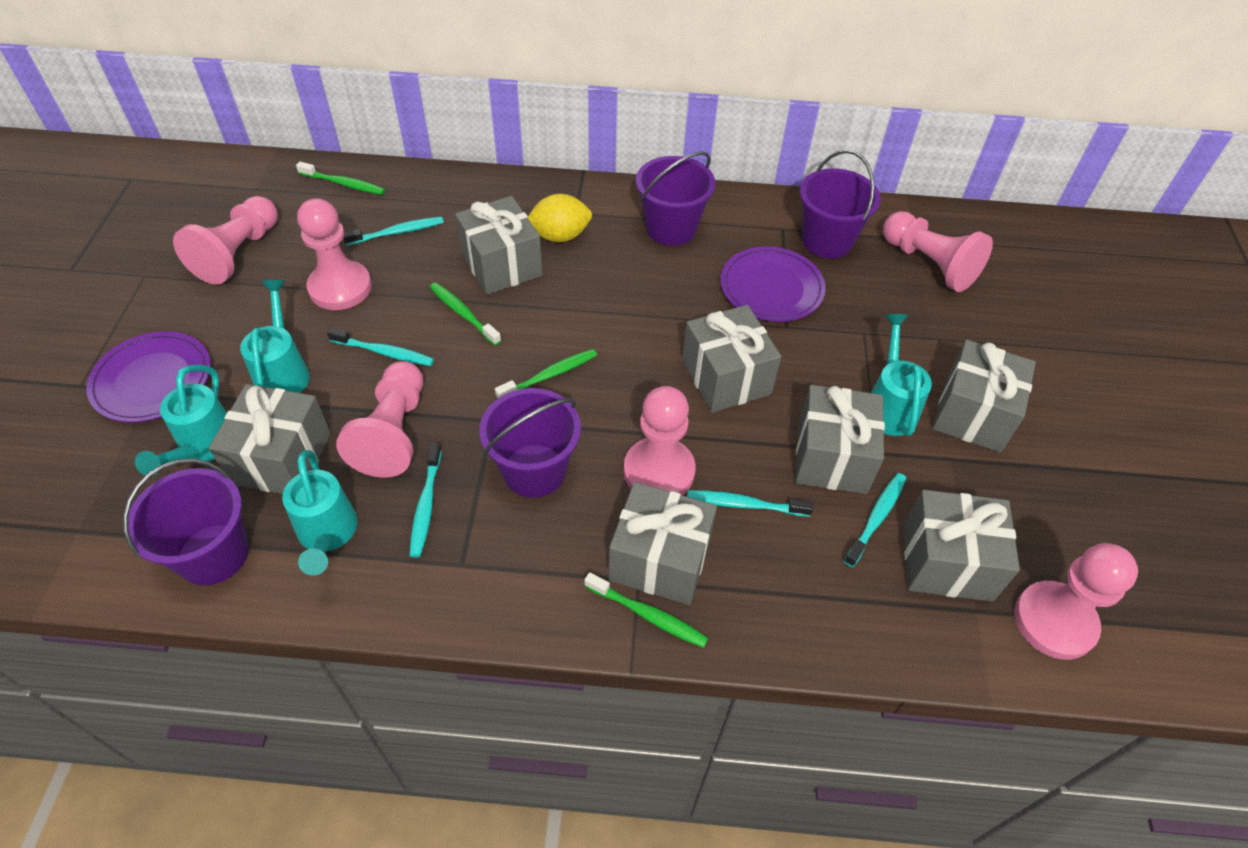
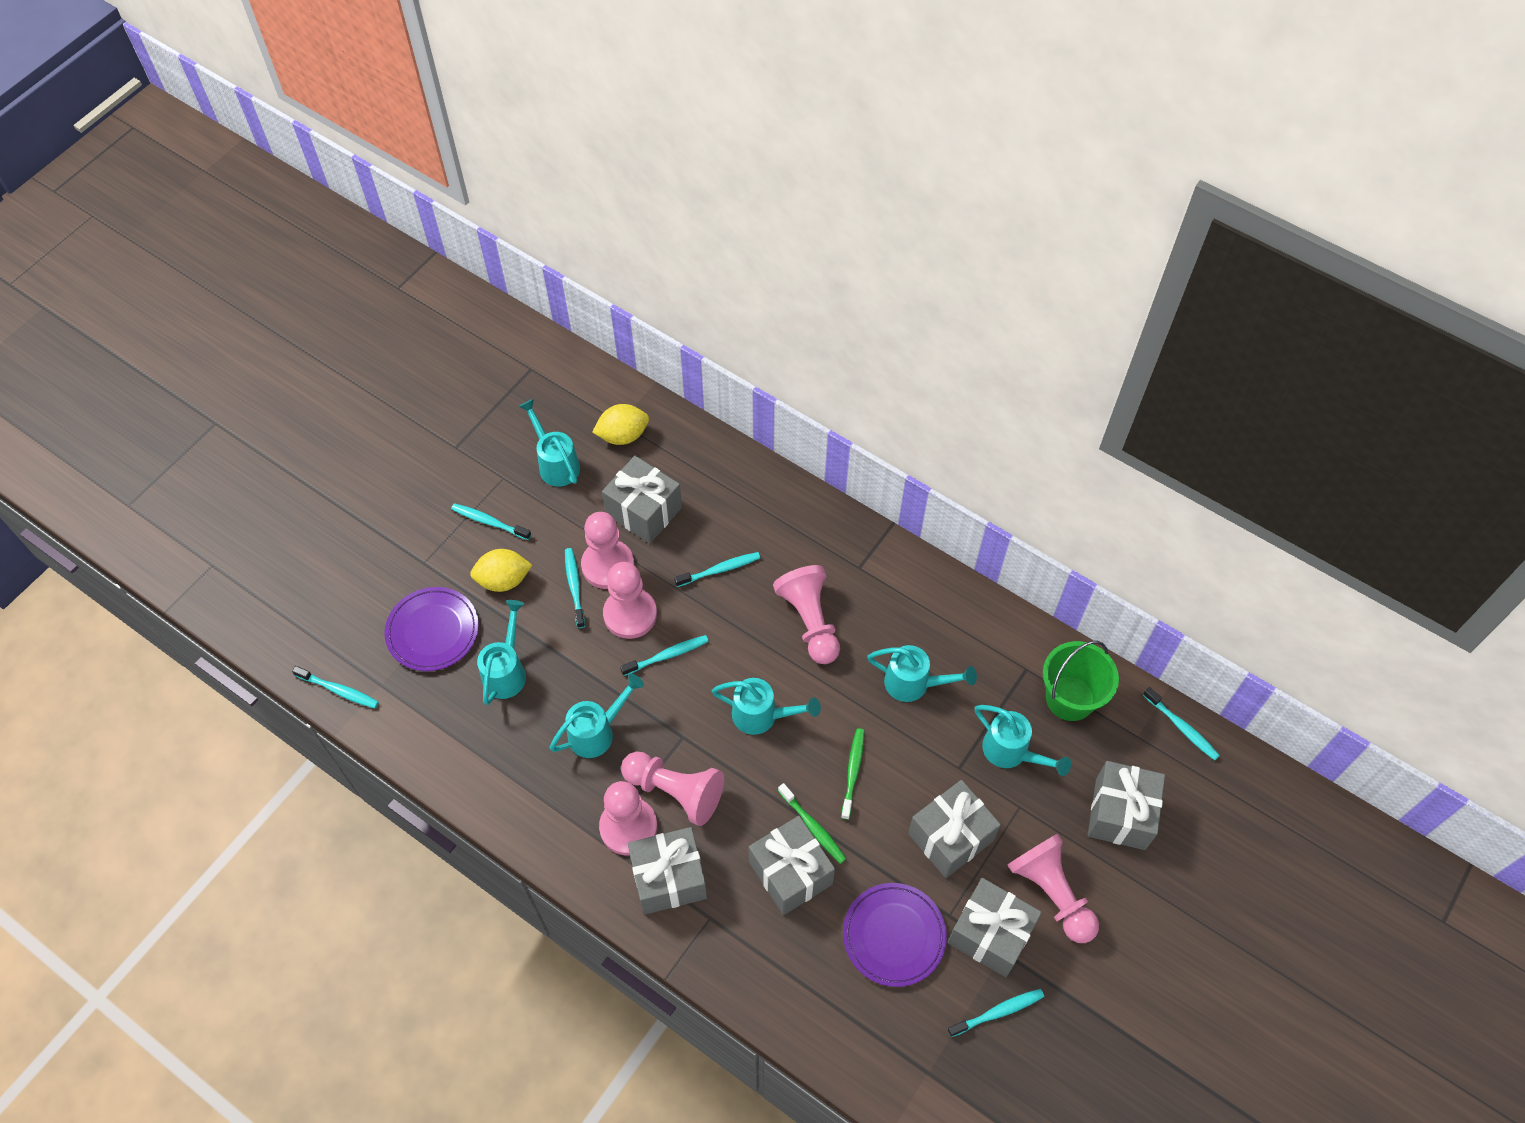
green bucket: 0 -> 1
green toothbrush: 4 -> 2
grey gift: 7 -> 6
purple bucket: 4 -> 0
turquoise toothbrush: 5 -> 7
turquoise watering can: 4 -> 6
yellow lemon: 1 -> 2

